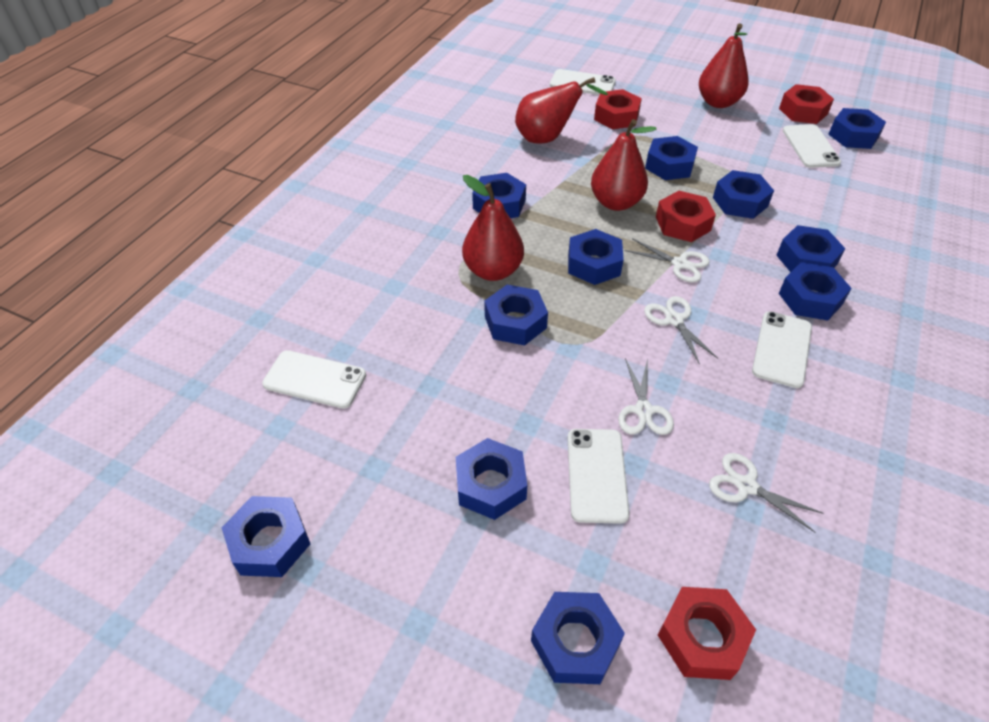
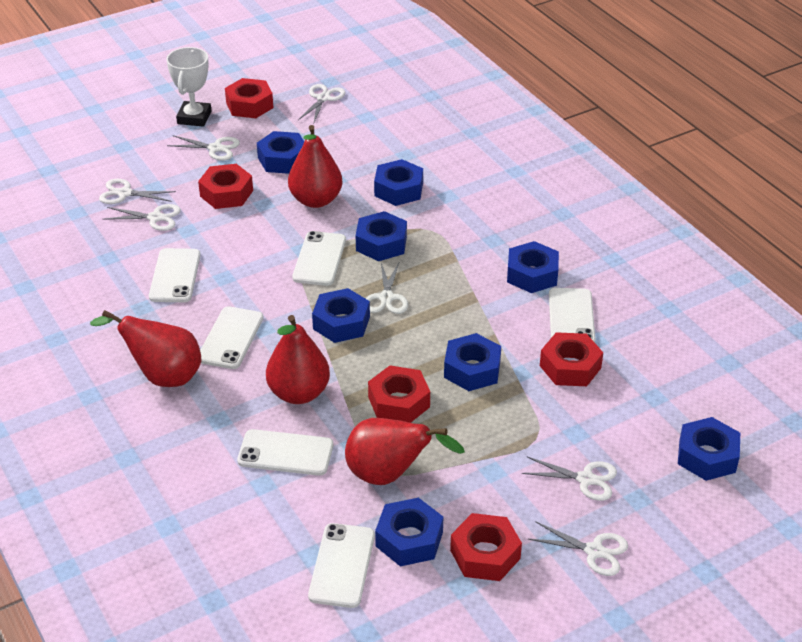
blue nut: 11 -> 8
red nut: 4 -> 5
white phone: 5 -> 6
white scissors: 4 -> 7
white trophy: 0 -> 1

